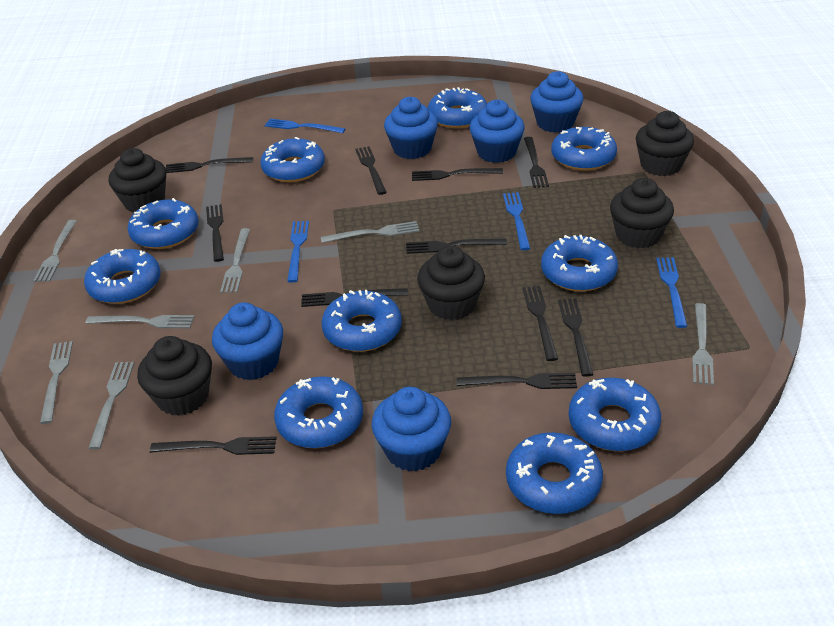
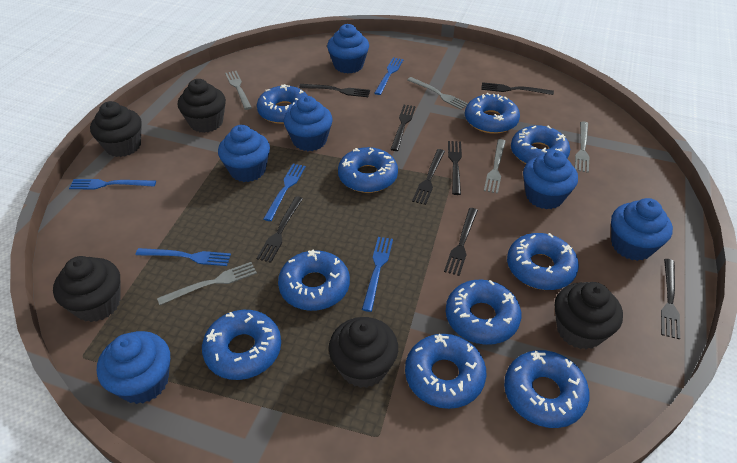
black fork: 11 -> 8
blue cupcake: 5 -> 6
blue fork: 4 -> 5
grey fork: 7 -> 5

